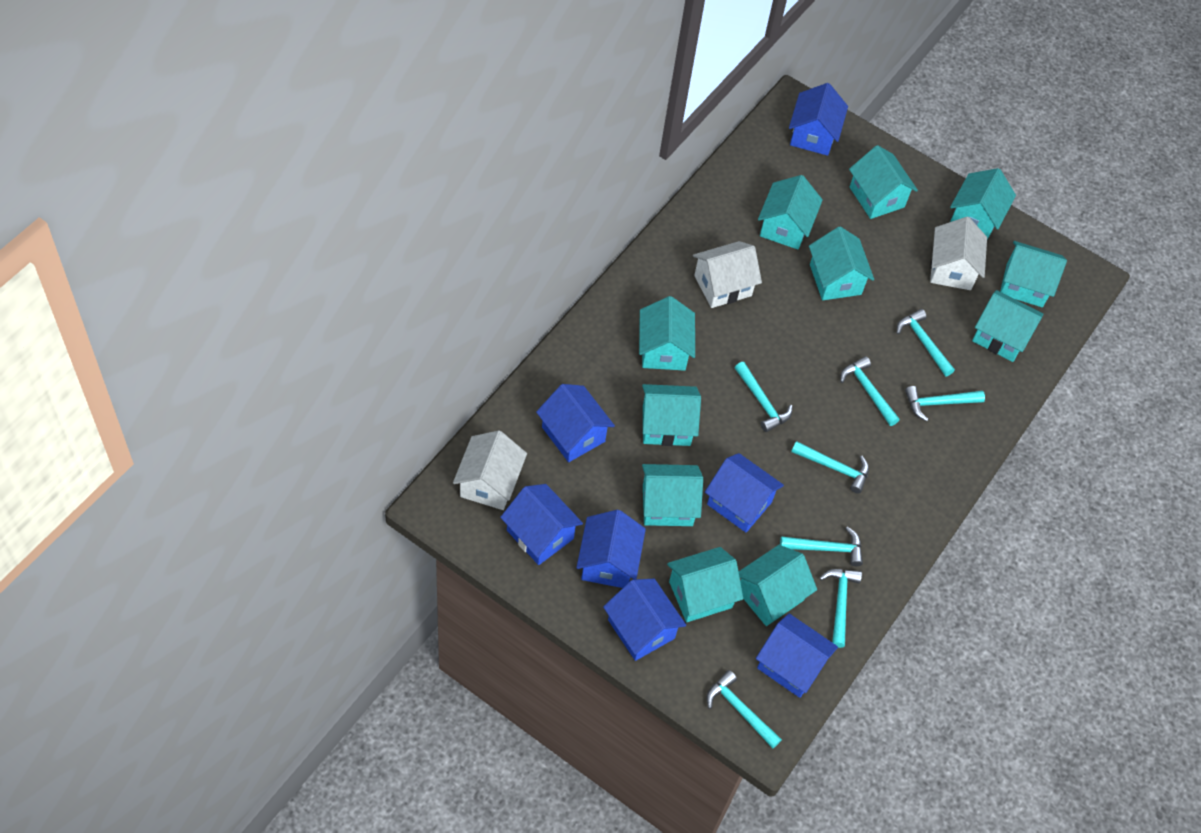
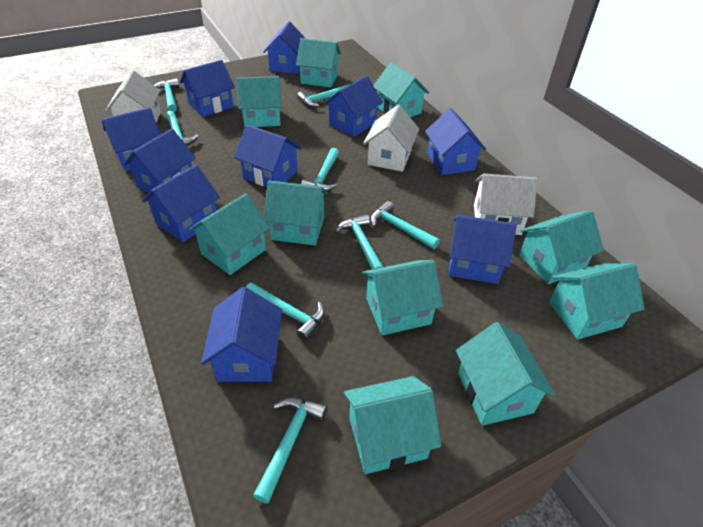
blue house: 7 -> 10
turquoise house: 11 -> 10

